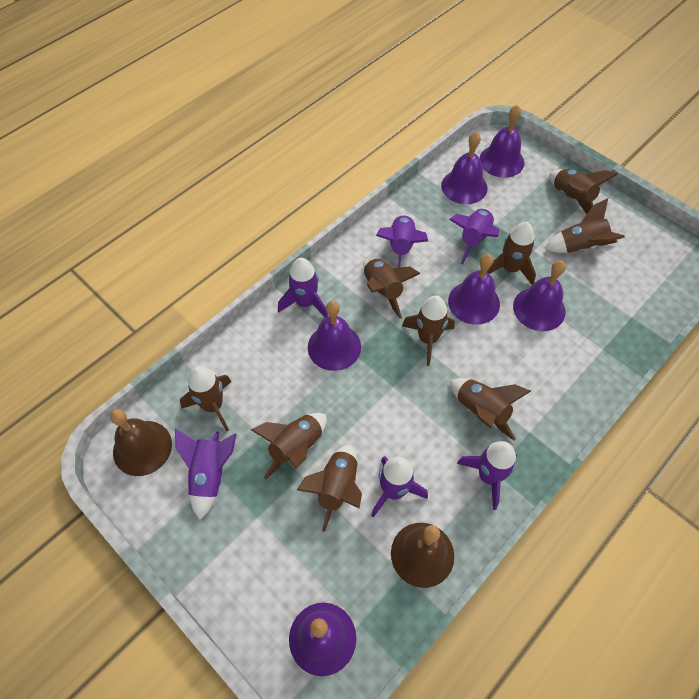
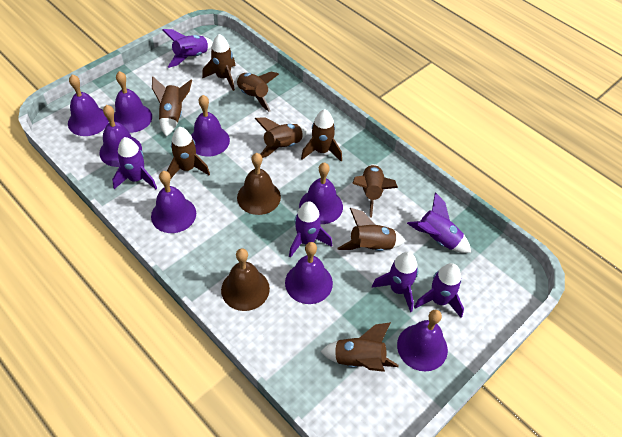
purple bell: 6 -> 8

